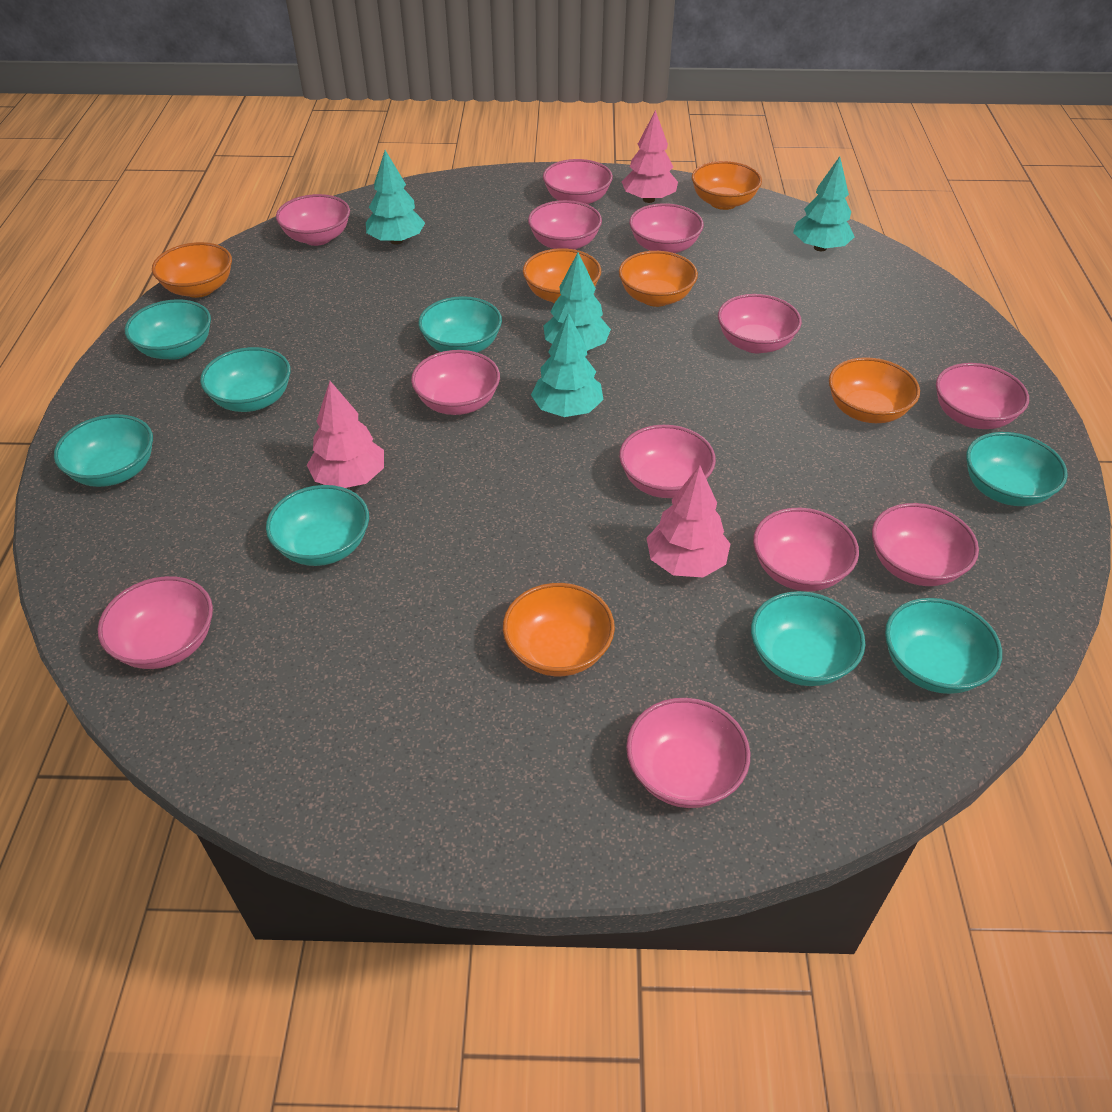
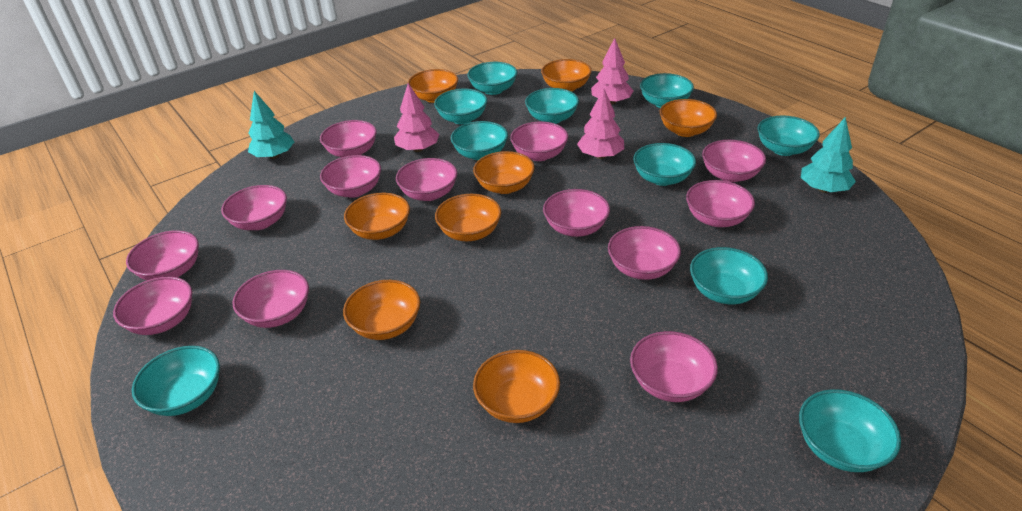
orange bowl: 6 -> 8
pink bowl: 12 -> 13
turquoise bowl: 8 -> 10
turquoise tree: 4 -> 2

